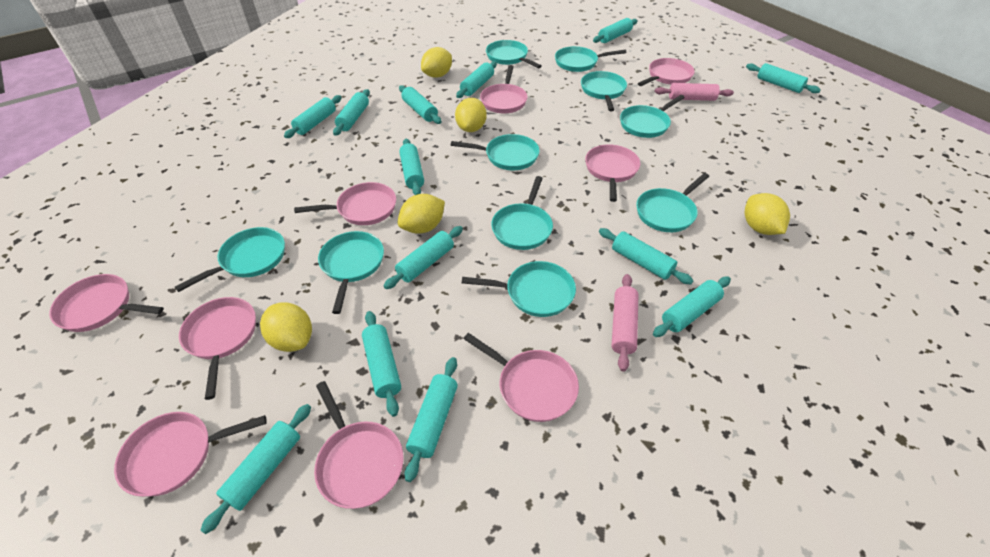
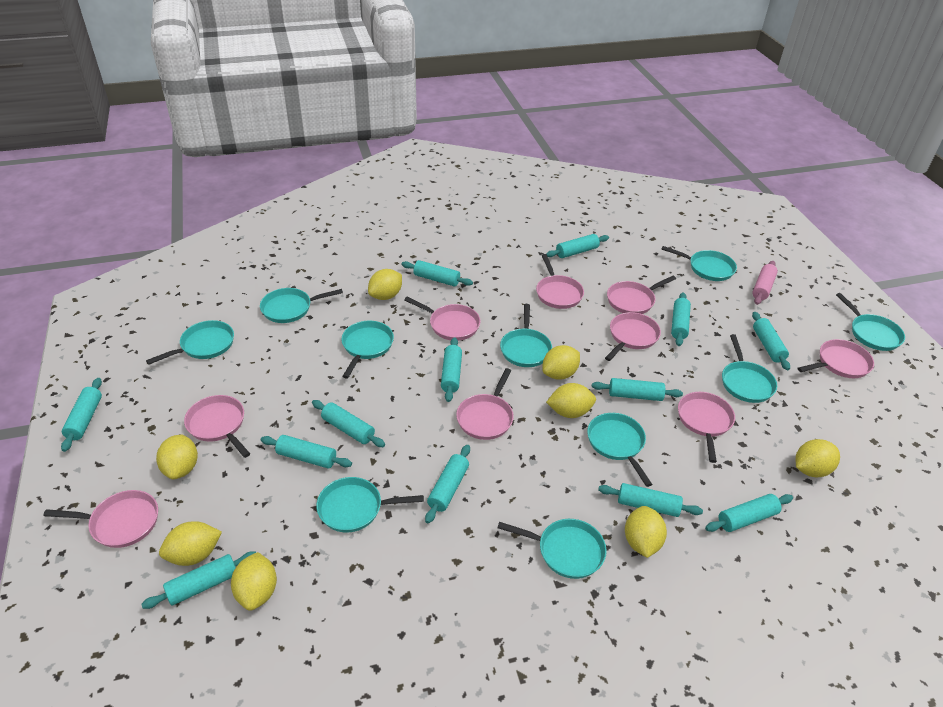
pink rolling pin: 2 -> 1
yellow lemon: 5 -> 8

